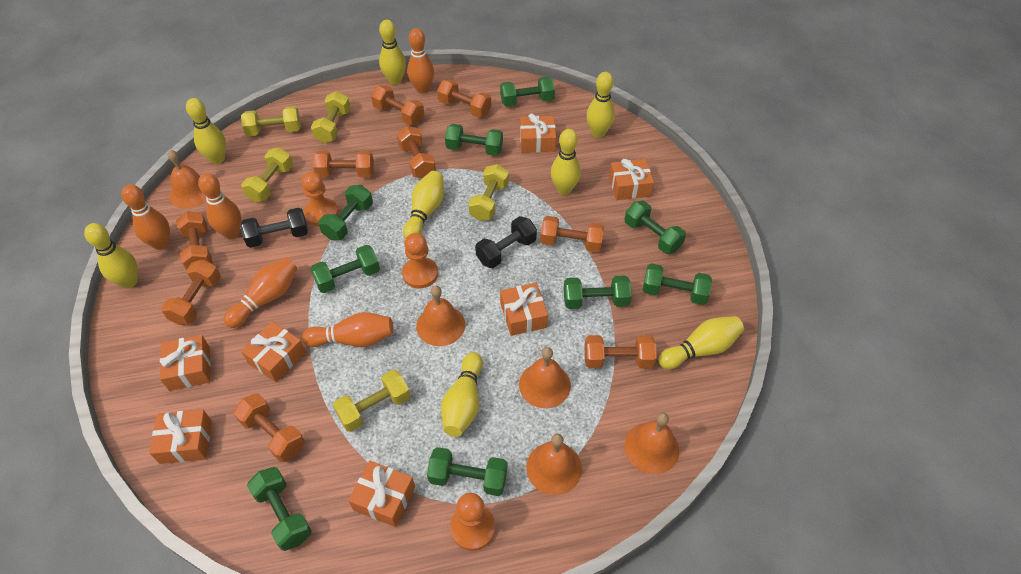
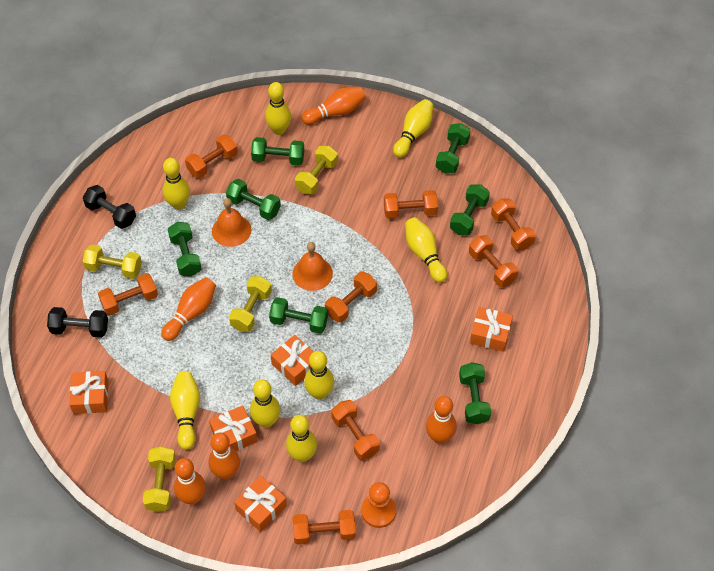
green dumbbell: 9 -> 7
orange bell: 5 -> 2
orange dumbbell: 9 -> 8
orange gift: 7 -> 5
orange pawn: 3 -> 1
yellow dumbbell: 5 -> 4

